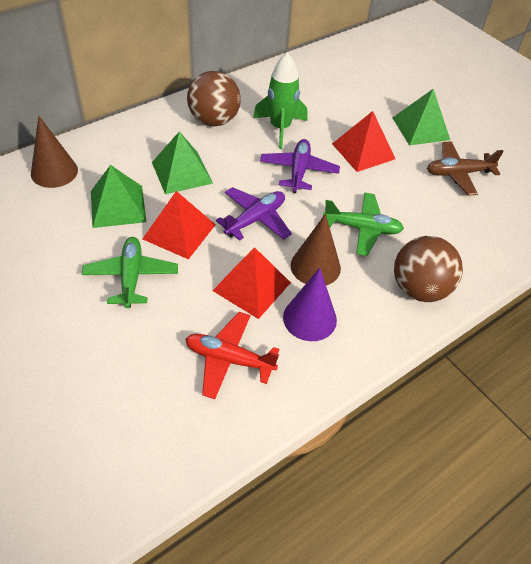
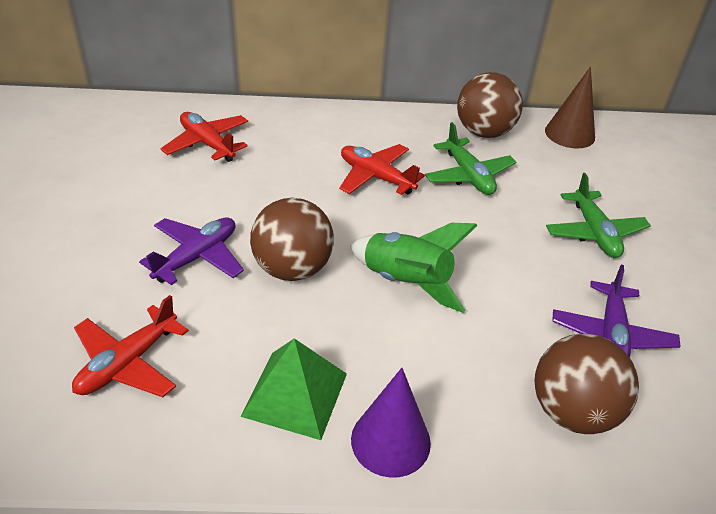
brown ball: 2 -> 3
brown cone: 2 -> 1
brown plane: 1 -> 0
green pyramid: 3 -> 1
red plane: 1 -> 3
red pyramid: 3 -> 0

